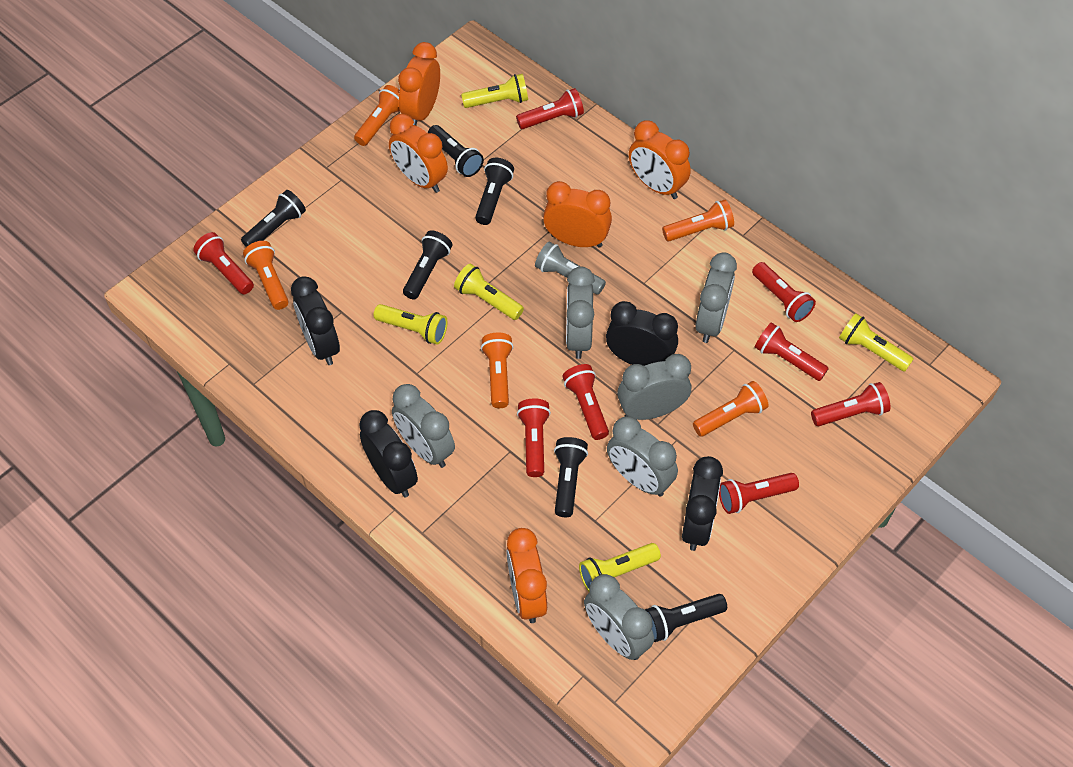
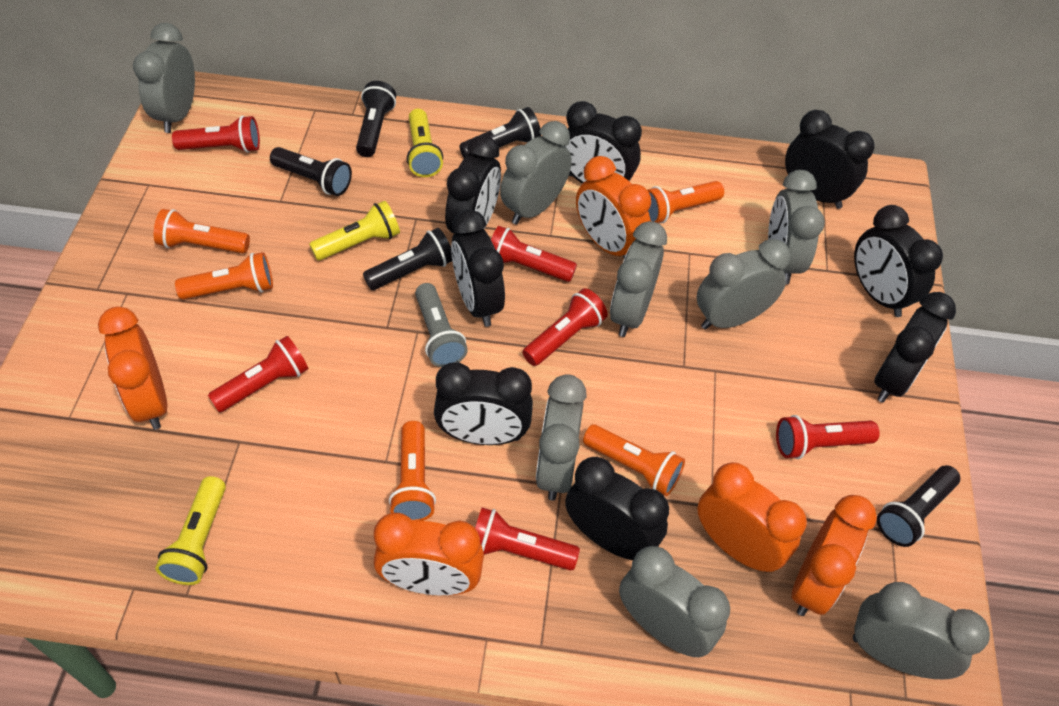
black clock: 4 -> 8
black flashlight: 6 -> 5
grey clock: 6 -> 8
red flashlight: 8 -> 6
yellow flashlight: 5 -> 3

